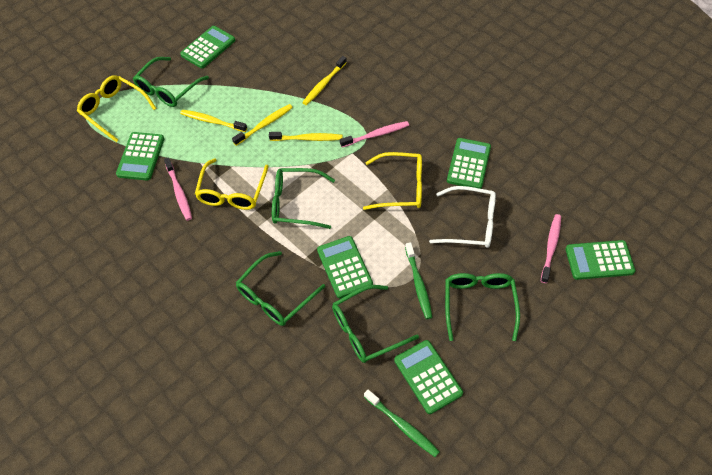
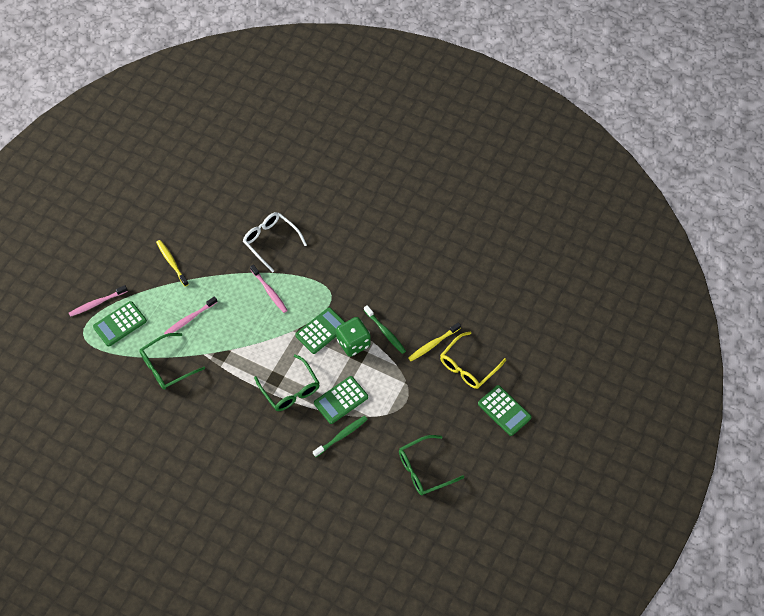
green calculator: 6 -> 4
green dice: 0 -> 1
green glasses: 5 -> 3
yellow glasses: 3 -> 1
yellow toothbrush: 4 -> 2

